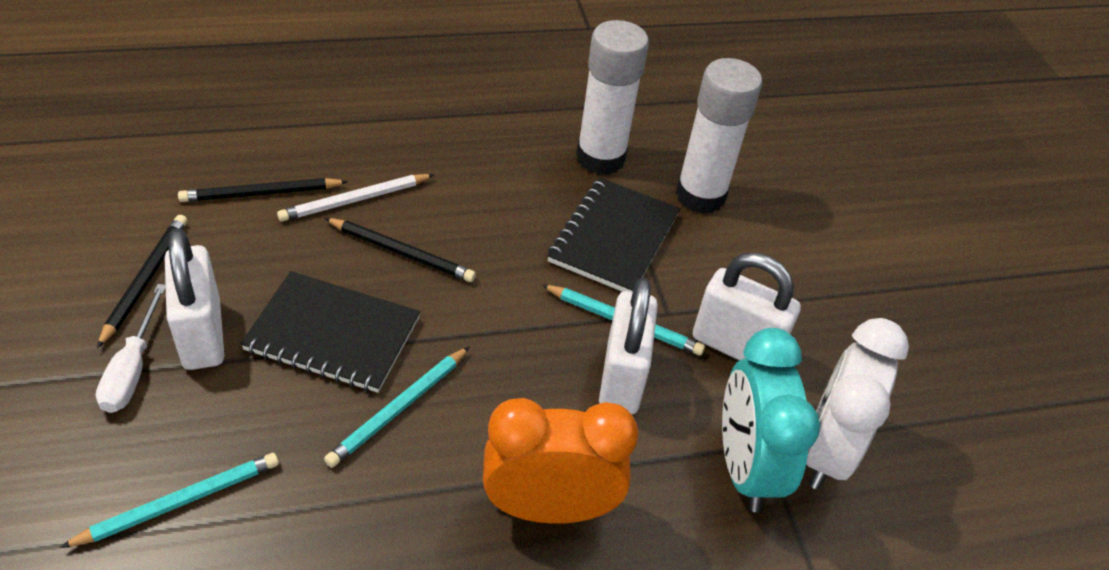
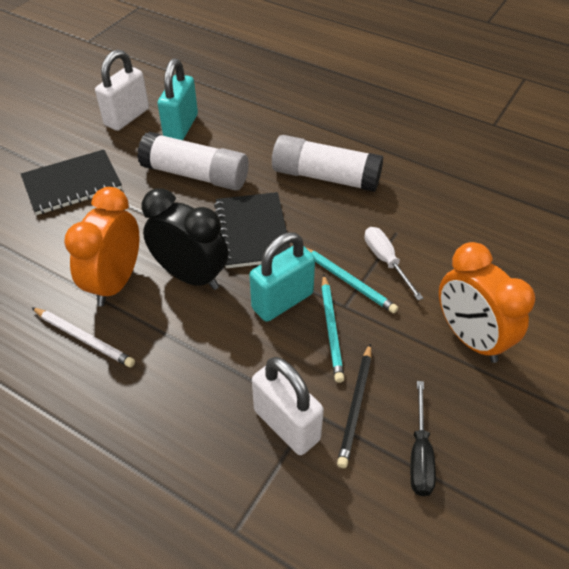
black clock: 0 -> 1
black pencil: 3 -> 1
black screwdriver: 0 -> 1
orange clock: 1 -> 2
turquoise clock: 1 -> 0
turquoise padlock: 0 -> 2
turquoise pencil: 3 -> 2
white clock: 1 -> 0
white padlock: 3 -> 2

